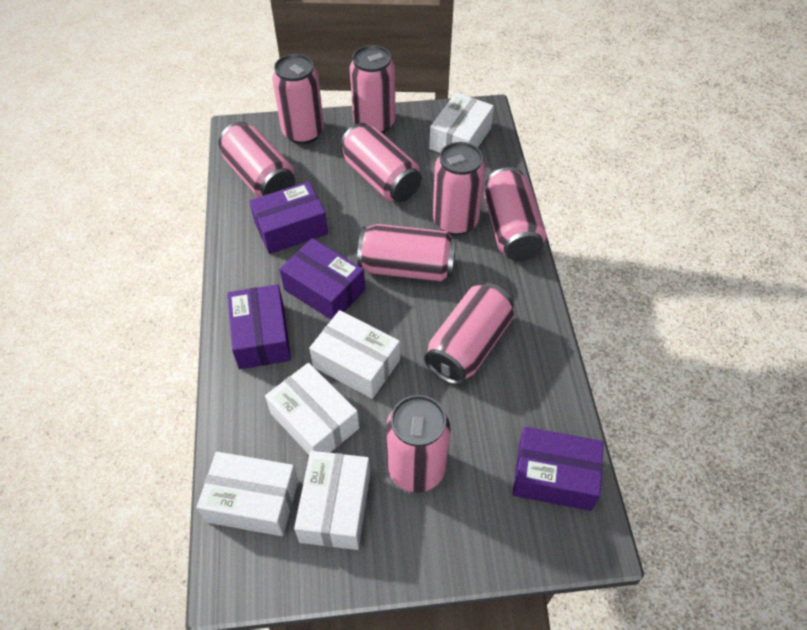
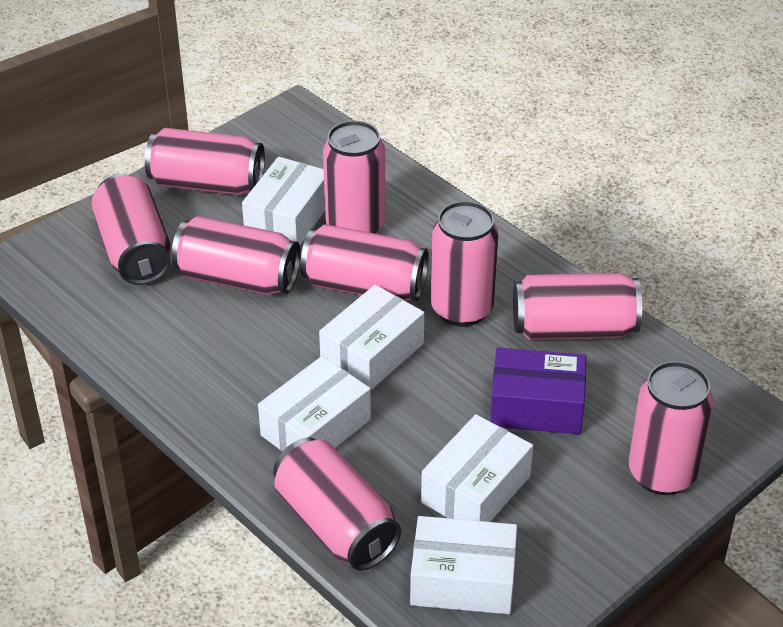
purple box: 4 -> 1

